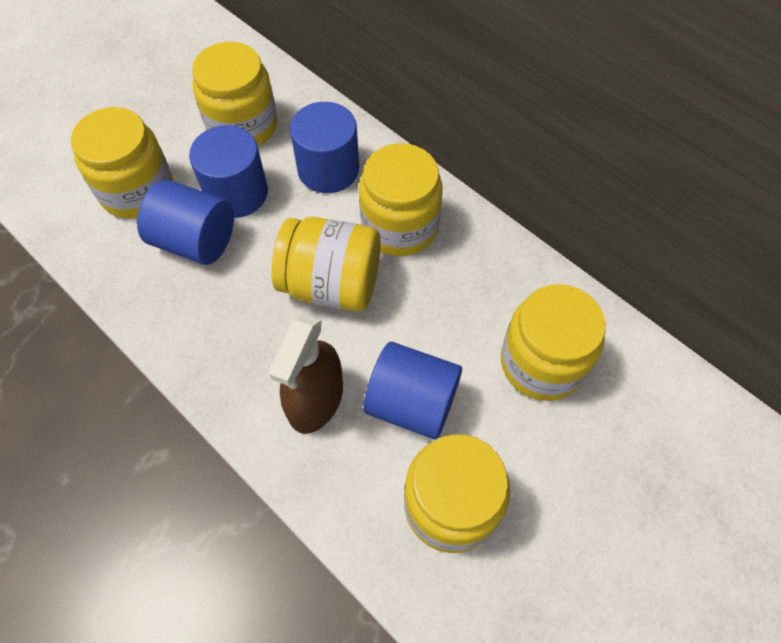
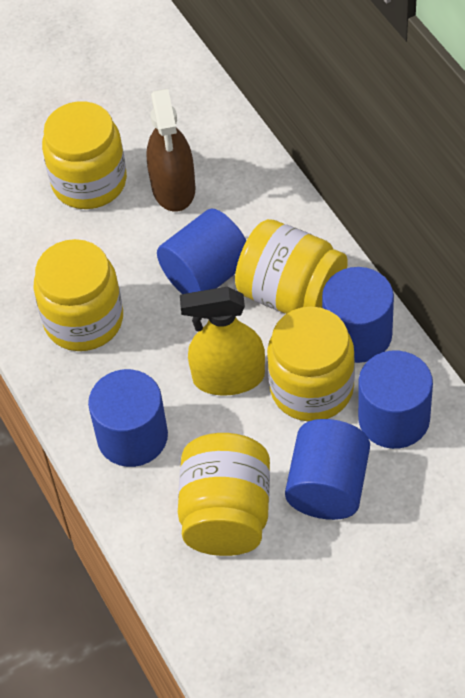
blue cylinder: 4 -> 5
yellow jar: 6 -> 5
yellow spray bottle: 0 -> 1

